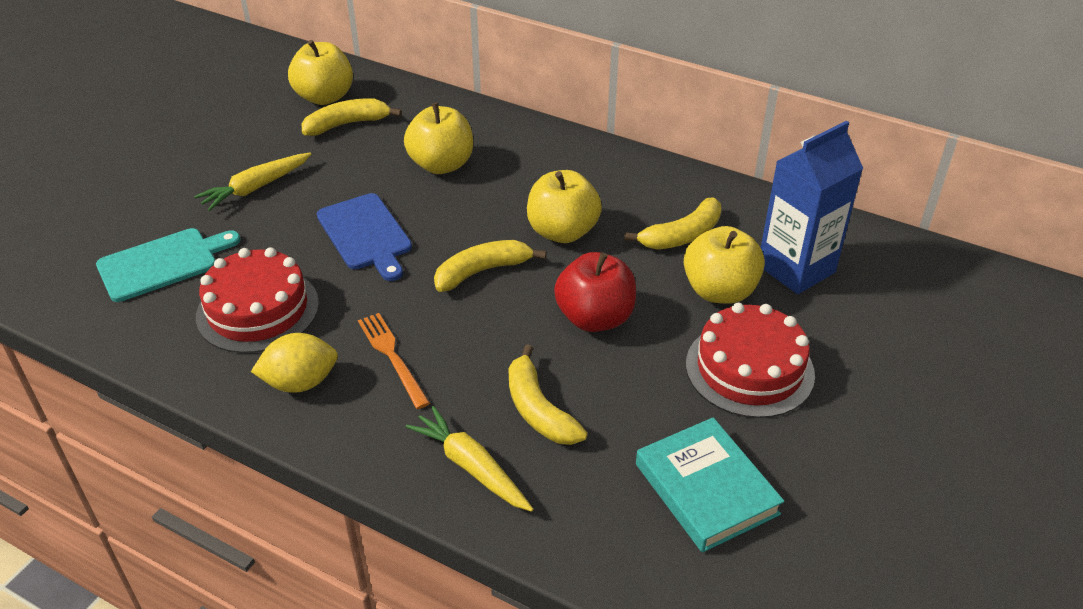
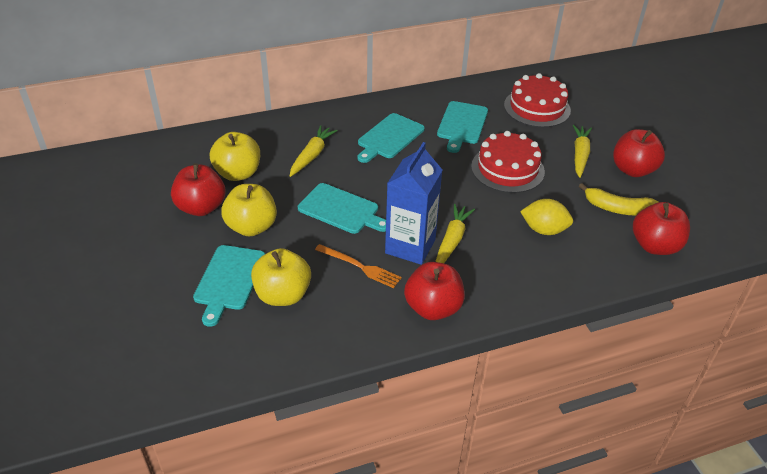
blue cutting board: 1 -> 0
red apple: 1 -> 4
turquoise book: 1 -> 0
turquoise cutting board: 1 -> 4
yellow apple: 4 -> 3
yellow banana: 4 -> 1
yellow carrot: 2 -> 3

